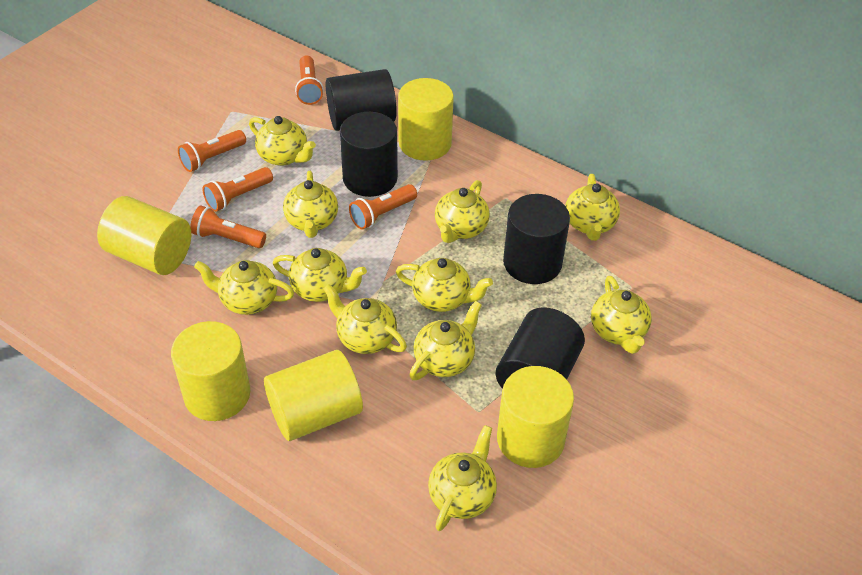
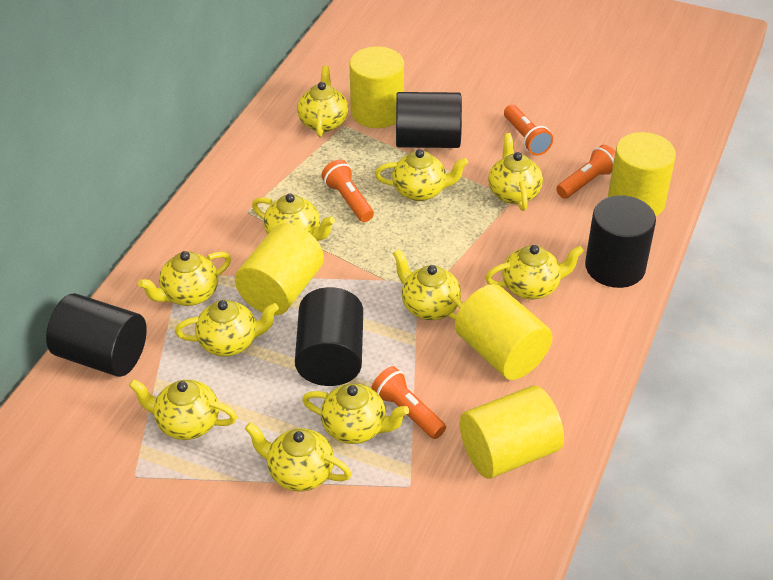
orange flashlight: 5 -> 4

